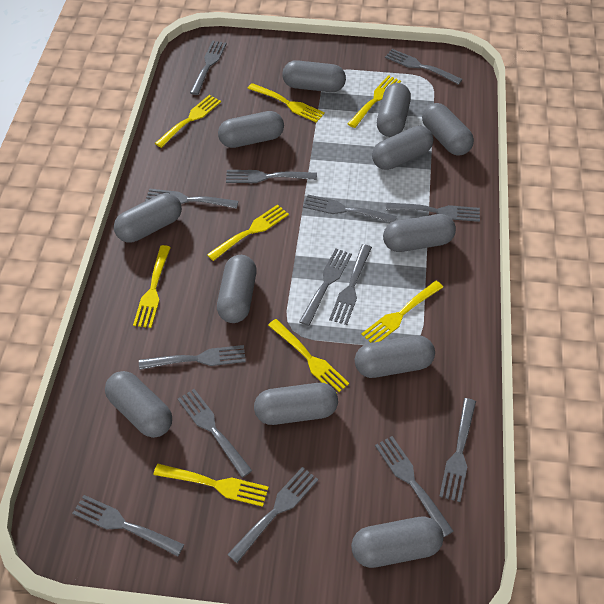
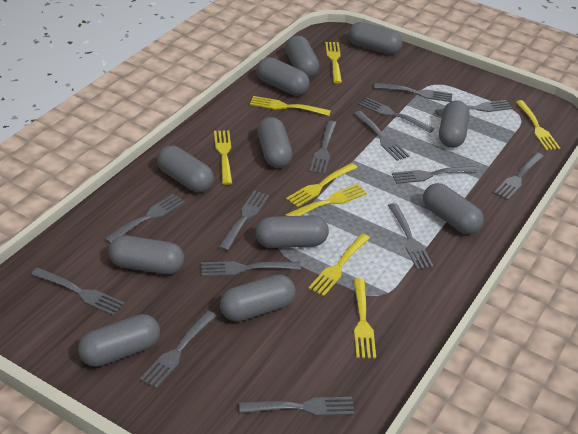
grey capsule: 12 -> 11

